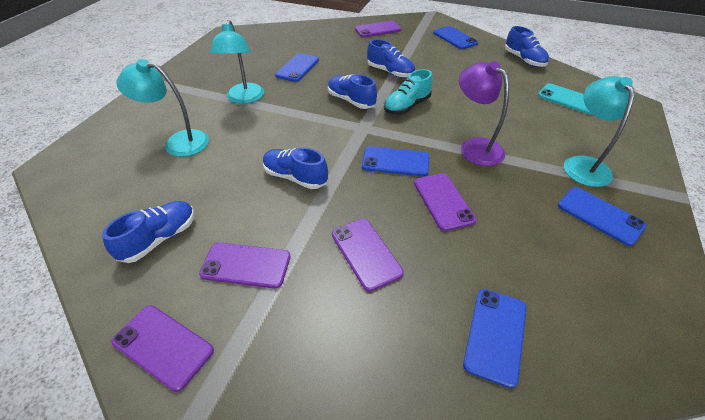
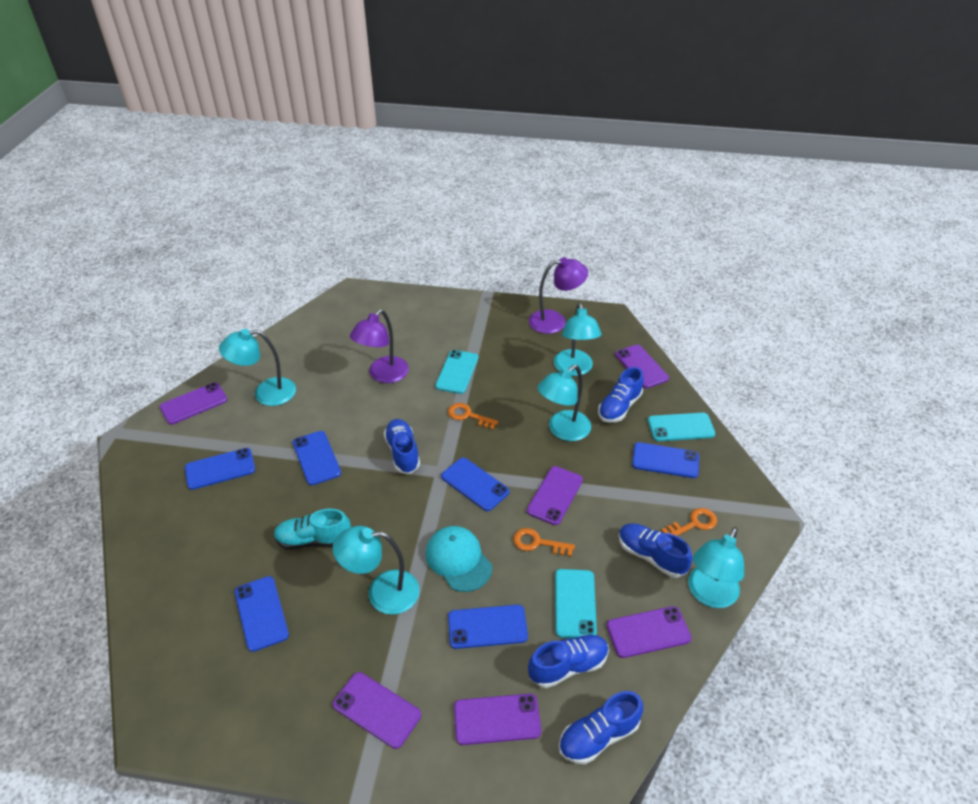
blue phone: 5 -> 6
orange key: 0 -> 3
purple lamp: 1 -> 2
purple phone: 5 -> 6
turquoise cap: 0 -> 1
turquoise lamp: 3 -> 5
turquoise phone: 1 -> 3

